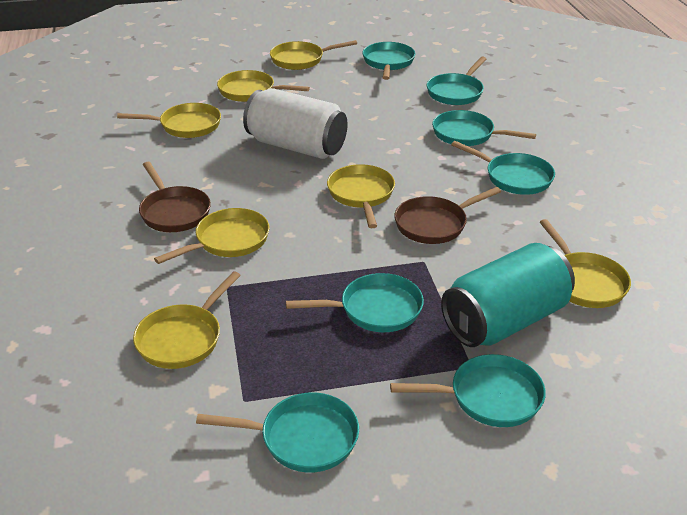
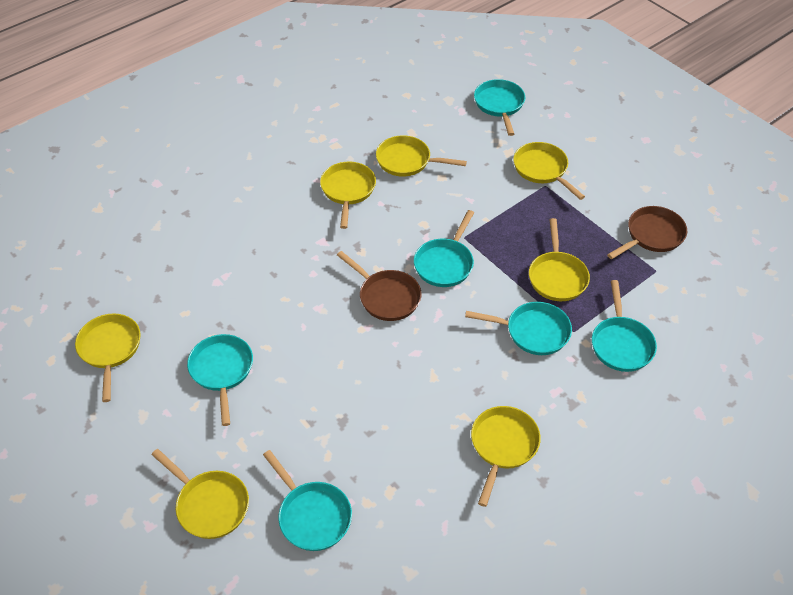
turquoise can: 1 -> 0
turquoise pan: 7 -> 6
white can: 1 -> 0

